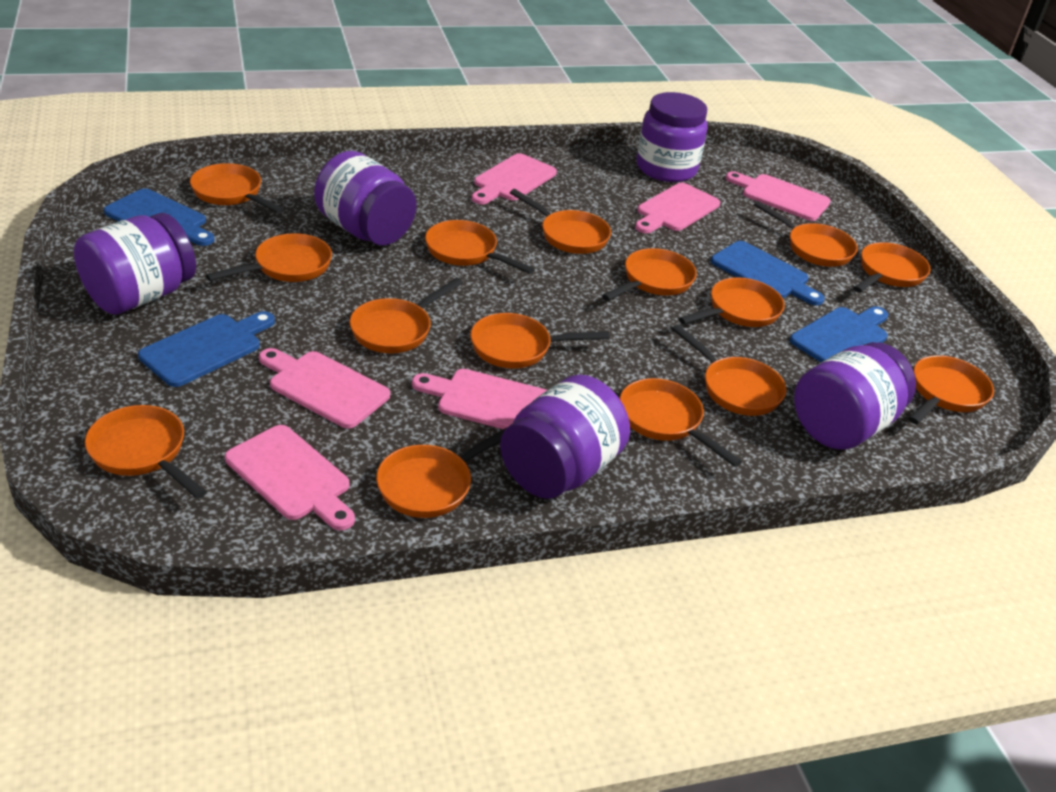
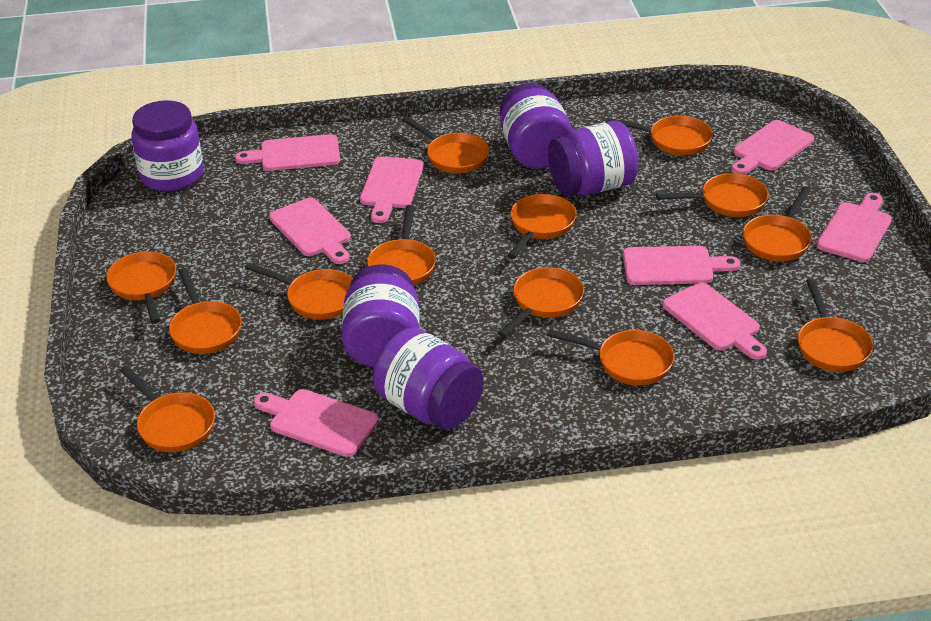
blue cutting board: 4 -> 0
orange pan: 15 -> 13
pink cutting board: 6 -> 8

